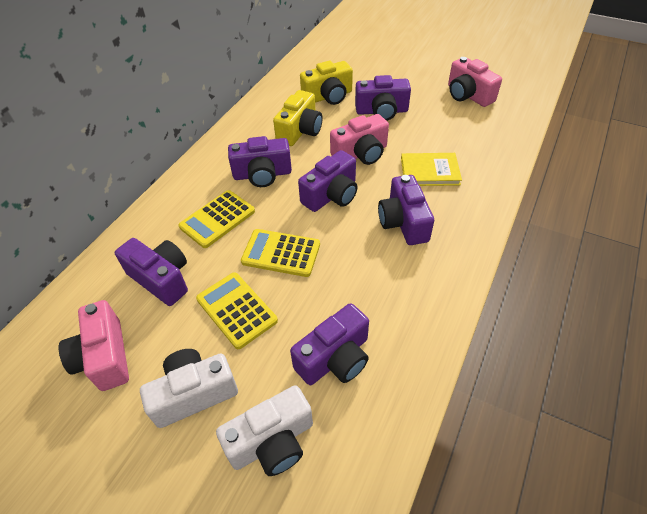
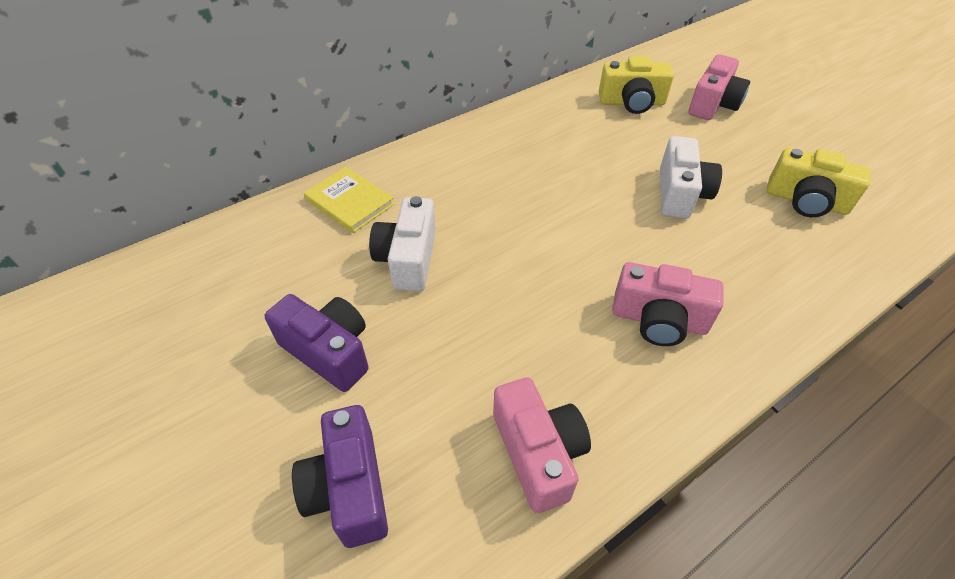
purple camera: 6 -> 2
yellow calculator: 3 -> 0

